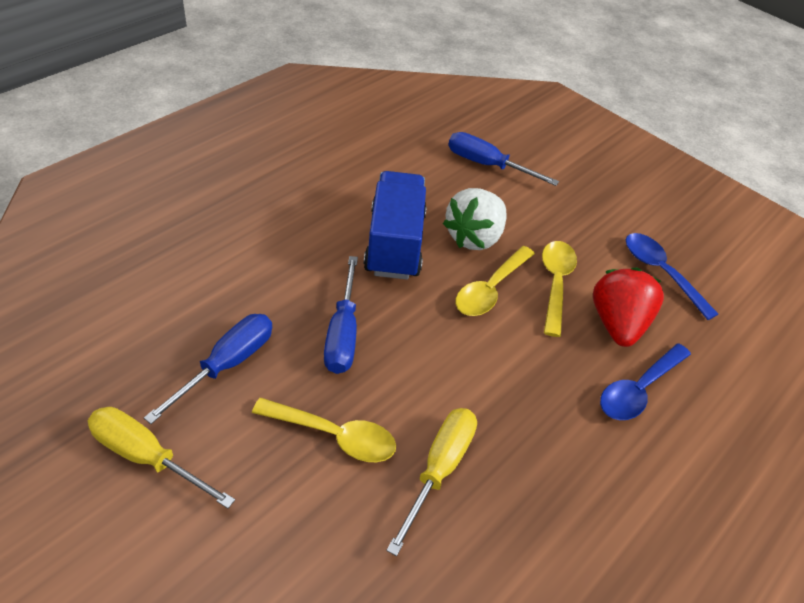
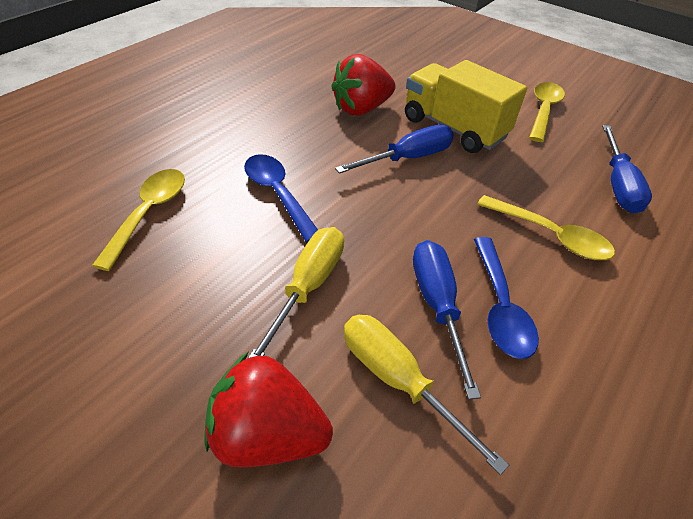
blue truck: 1 -> 0
red strawberry: 1 -> 2
white strawberry: 1 -> 0
yellow truck: 0 -> 1

